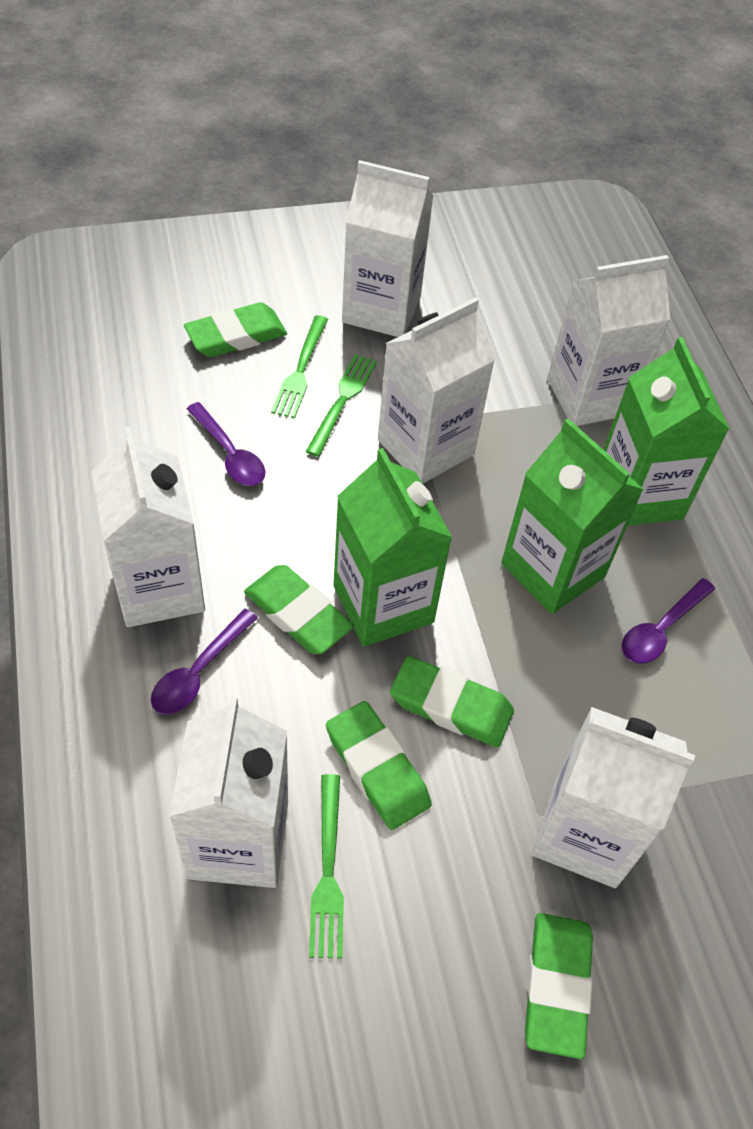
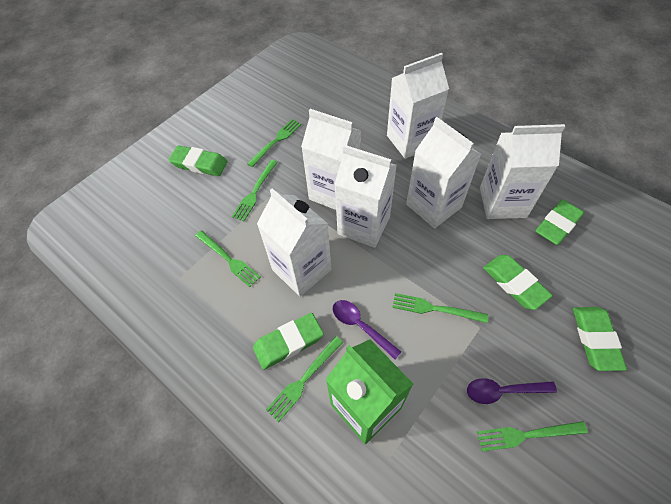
green carton: 3 -> 1
green fork: 3 -> 6
purple spoon: 3 -> 2

